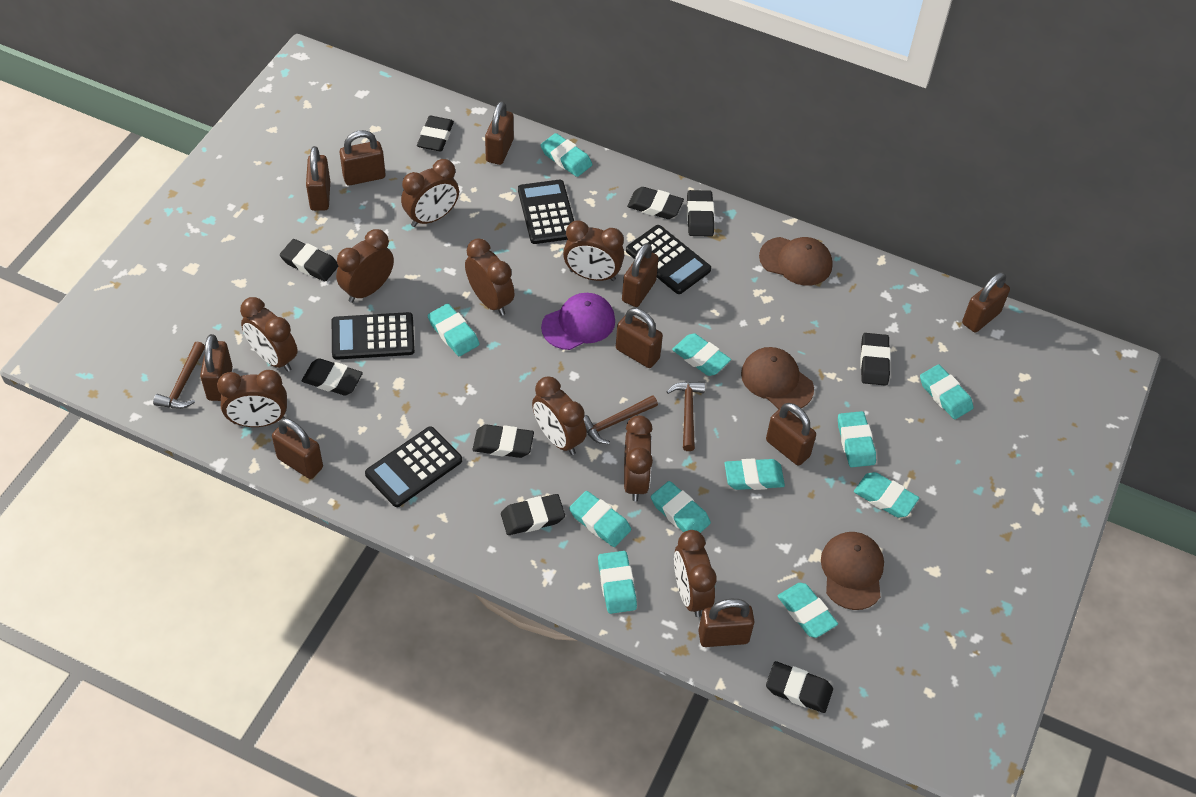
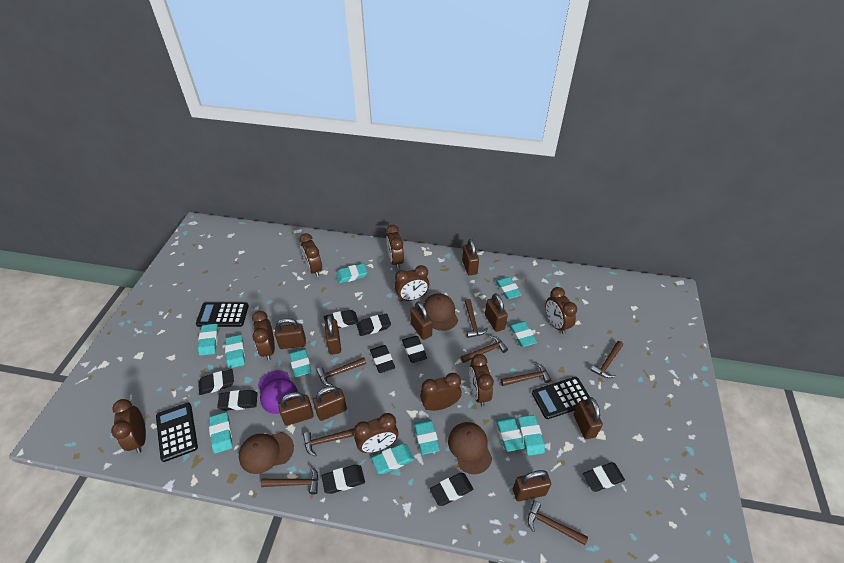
black calculator: 4 -> 3
brown hammer: 3 -> 8
brown padlock: 10 -> 9

